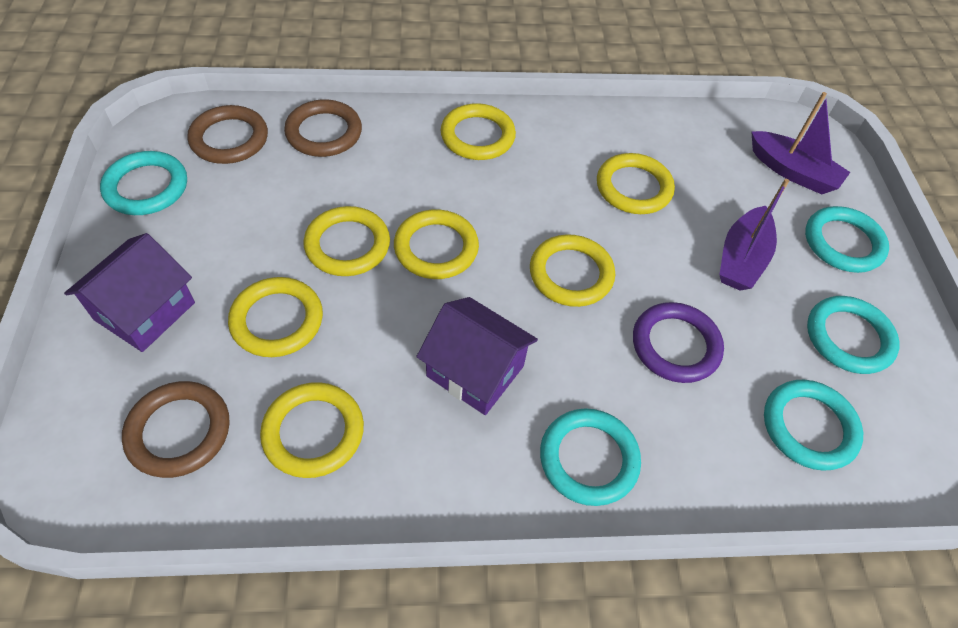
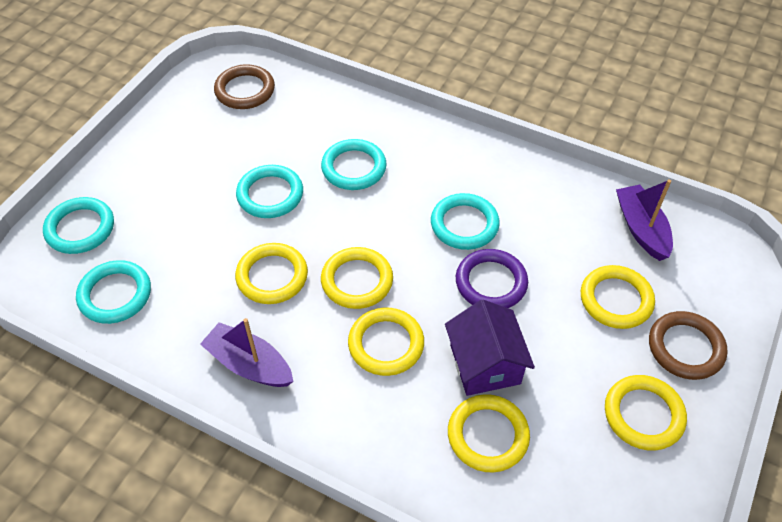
brown ring: 3 -> 2
purple house: 2 -> 1
yellow ring: 7 -> 6

